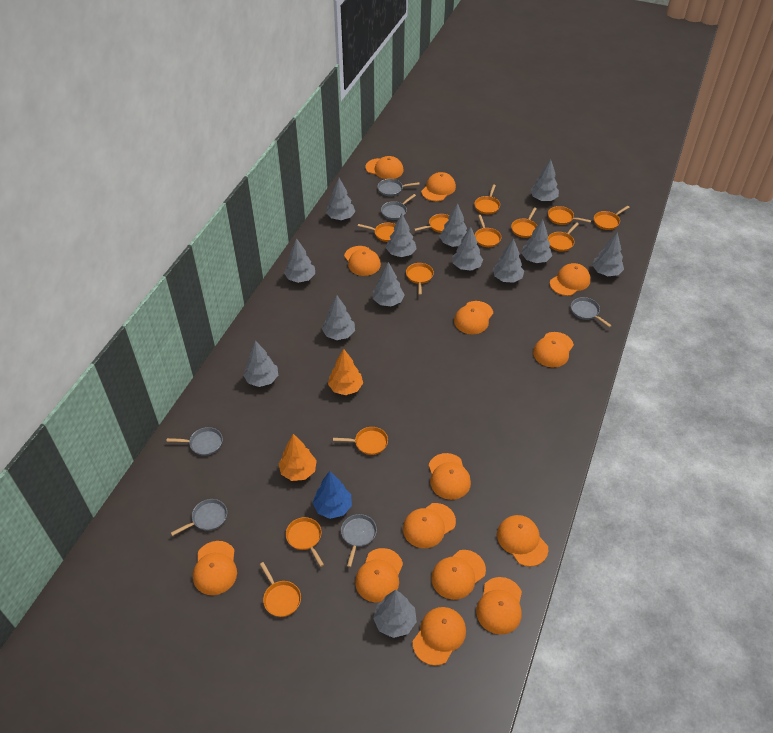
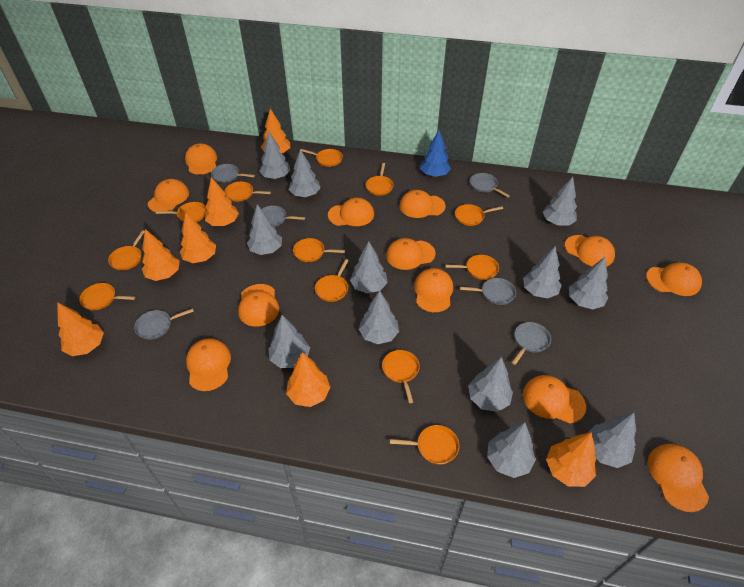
grey tree: 13 -> 12
orange cap: 14 -> 12
orange tree: 2 -> 7

